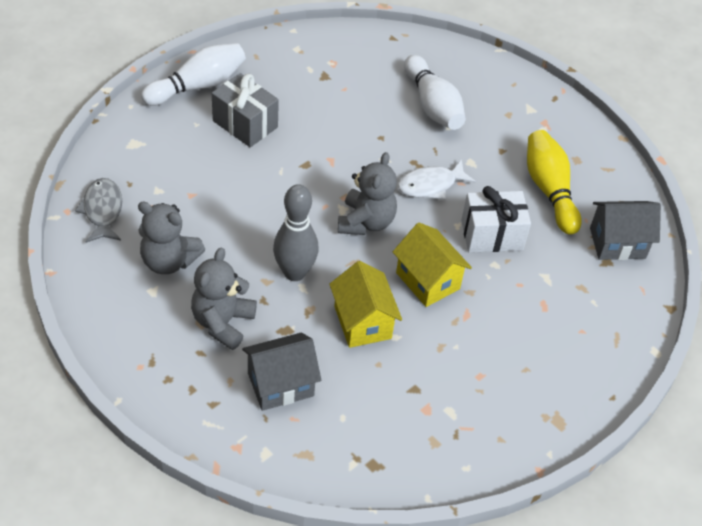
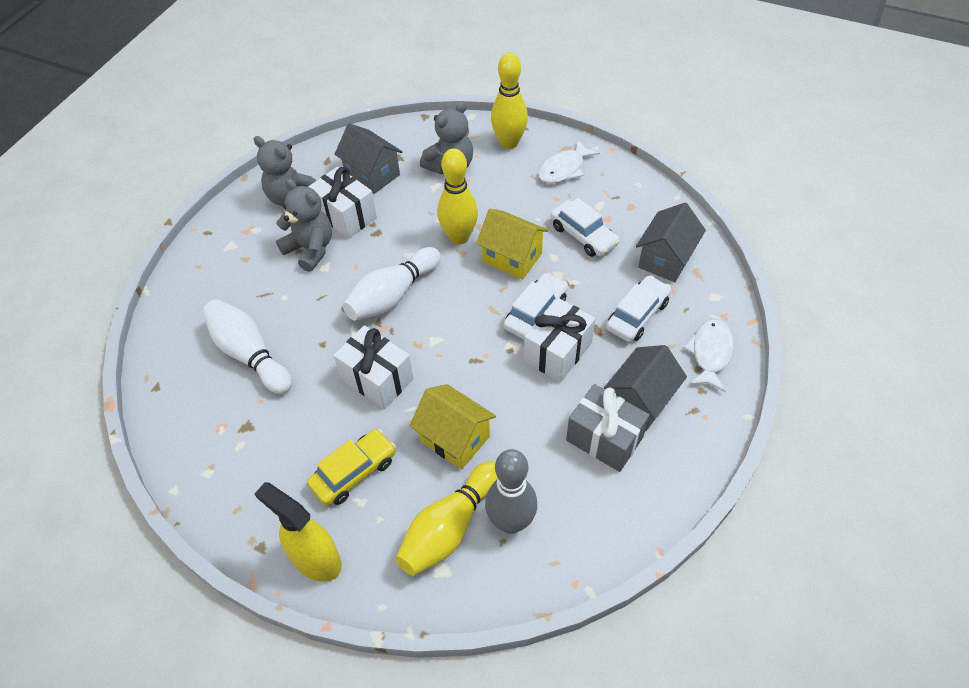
grey fish: 1 -> 0
grey house: 2 -> 3
white car: 0 -> 3
white fish: 1 -> 2
white gift: 1 -> 3
yellow bowling pin: 1 -> 3
yellow car: 0 -> 1
yellow spray bottle: 0 -> 1

